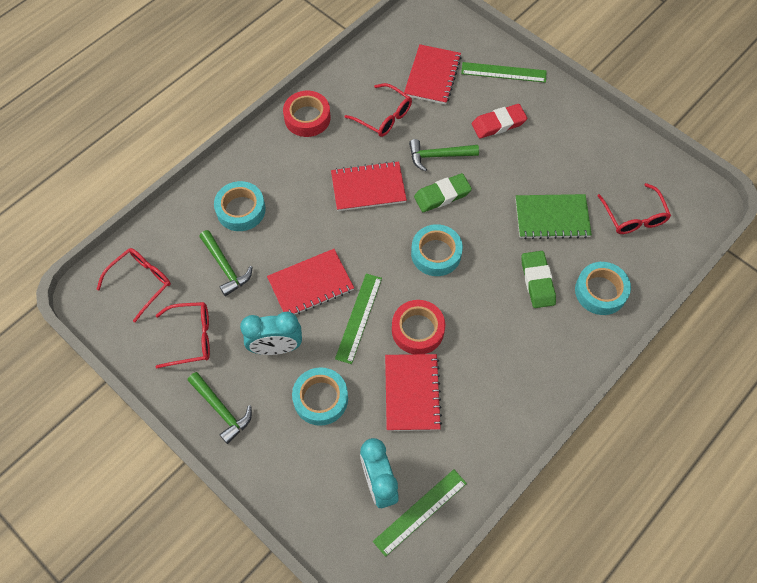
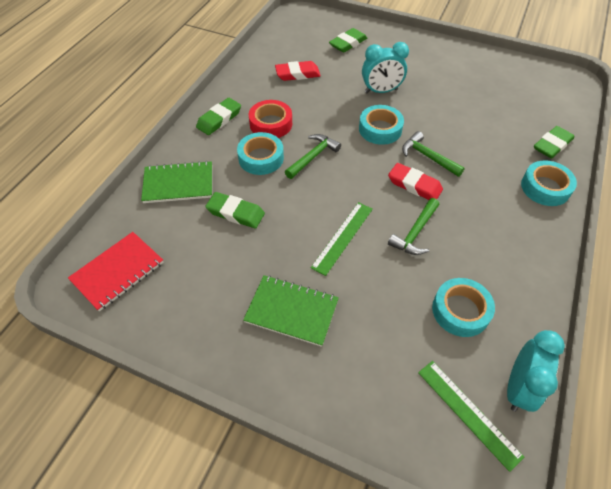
green eraser: 2 -> 4
green notebook: 1 -> 2
green ruler: 3 -> 2
red eraser: 1 -> 2
red glasses: 4 -> 0
red notebook: 4 -> 1
red tape: 2 -> 1

